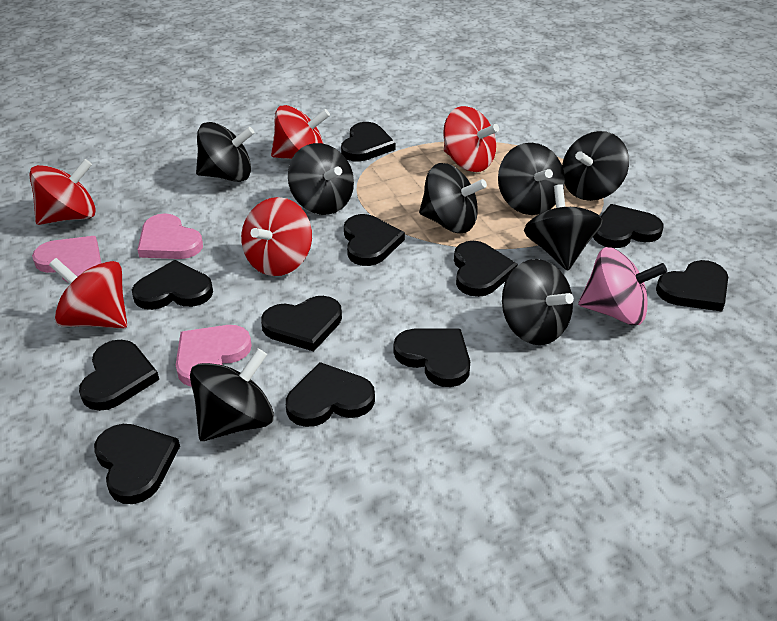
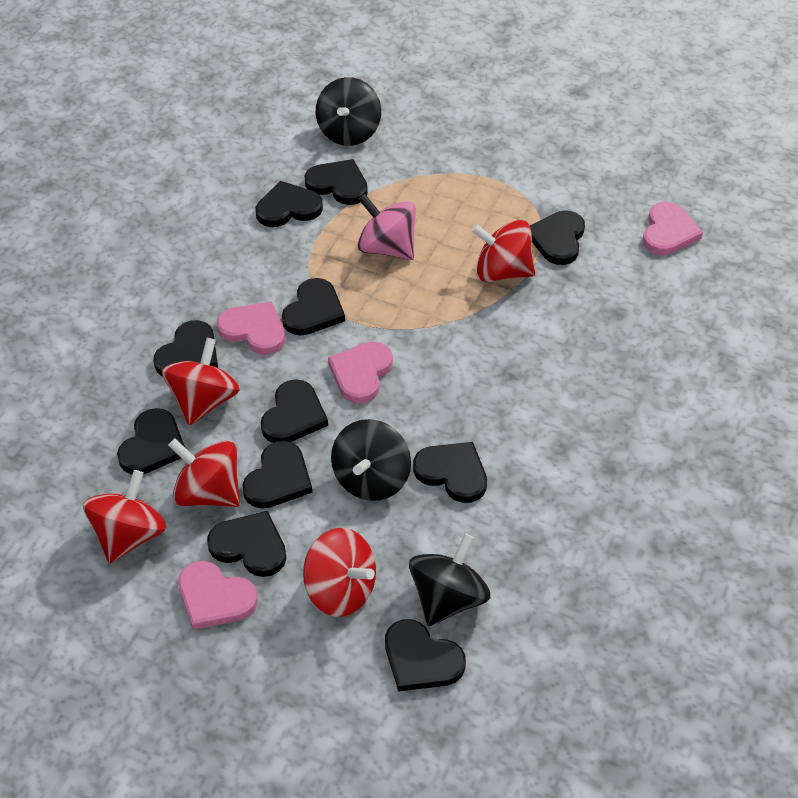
black spinning top: 8 -> 3
pink heart: 3 -> 4

